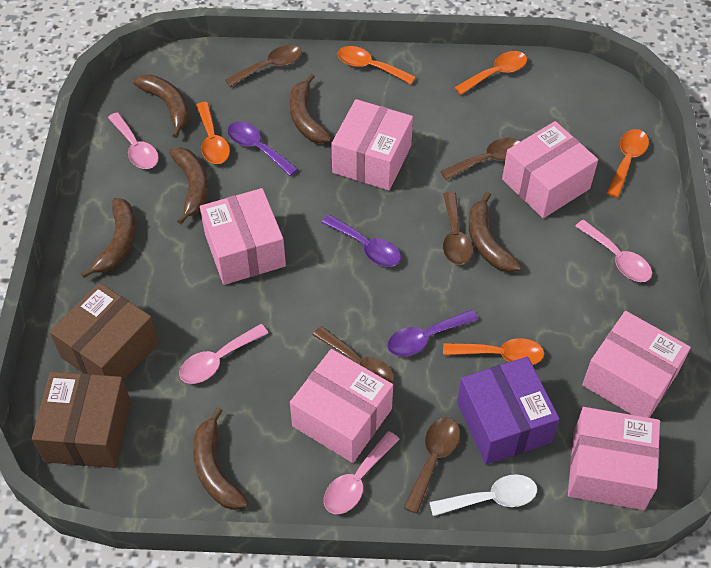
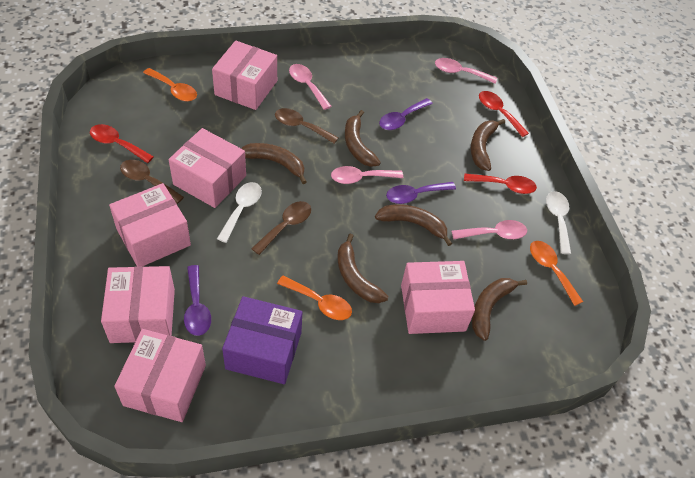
brown box: 2 -> 0
brown spoon: 5 -> 3
orange spoon: 5 -> 3
red spoon: 0 -> 3
white spoon: 1 -> 2

